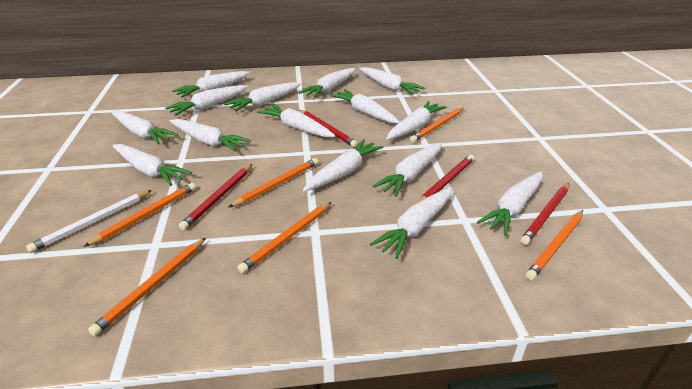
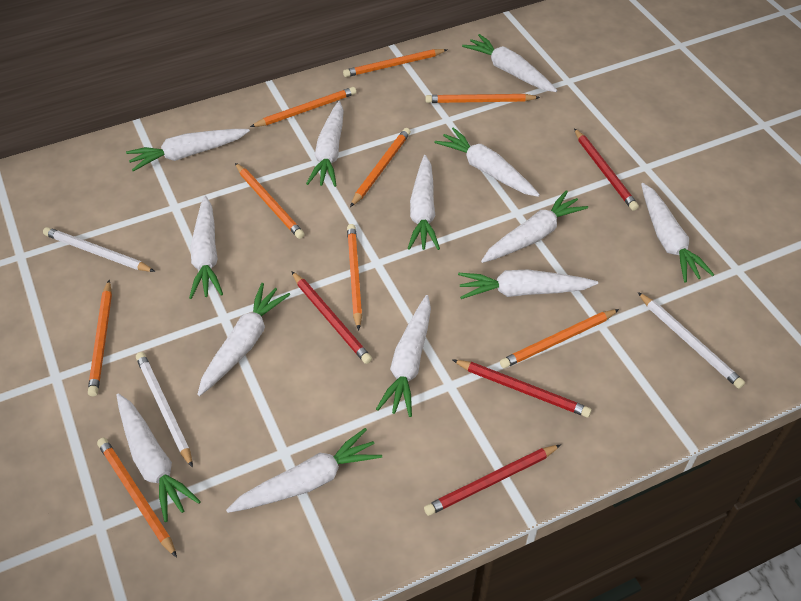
orange pencil: 6 -> 9
white carrot: 15 -> 13
white pencil: 1 -> 3

